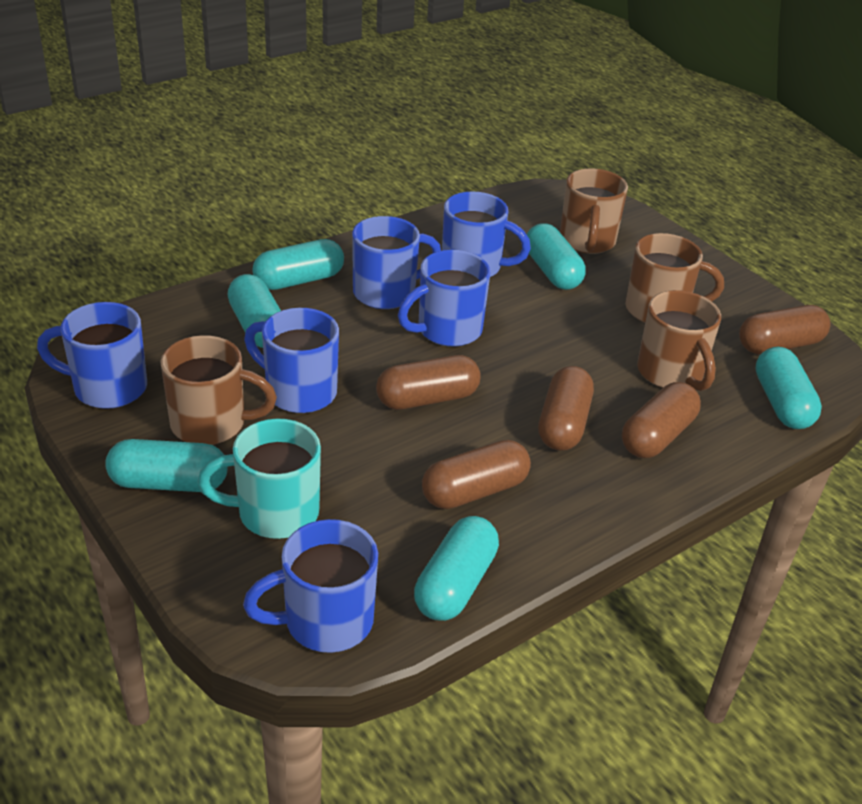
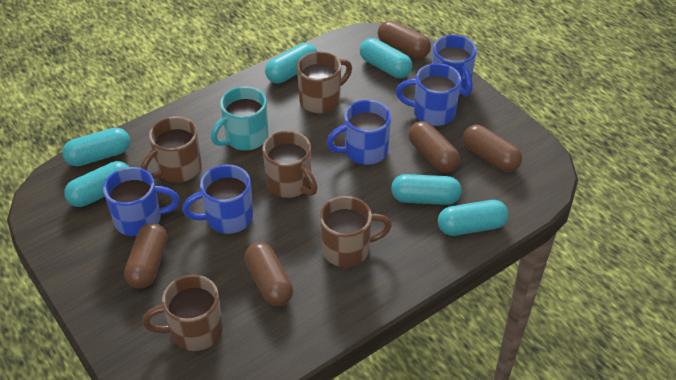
blue mug: 6 -> 5
brown mug: 4 -> 5

